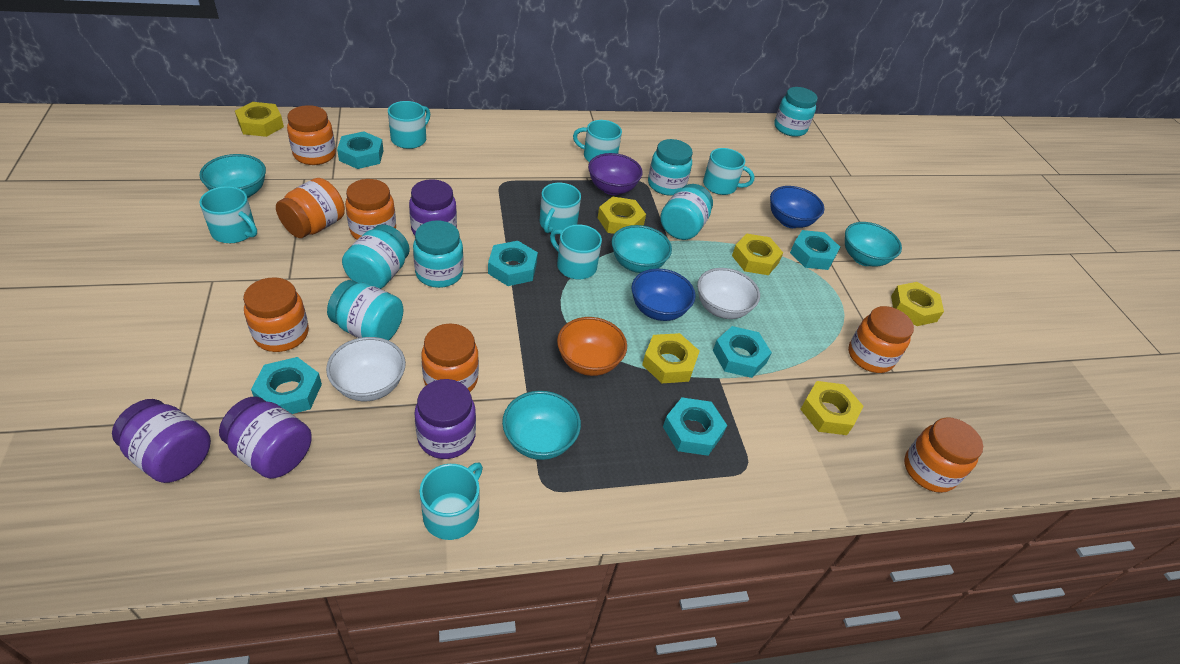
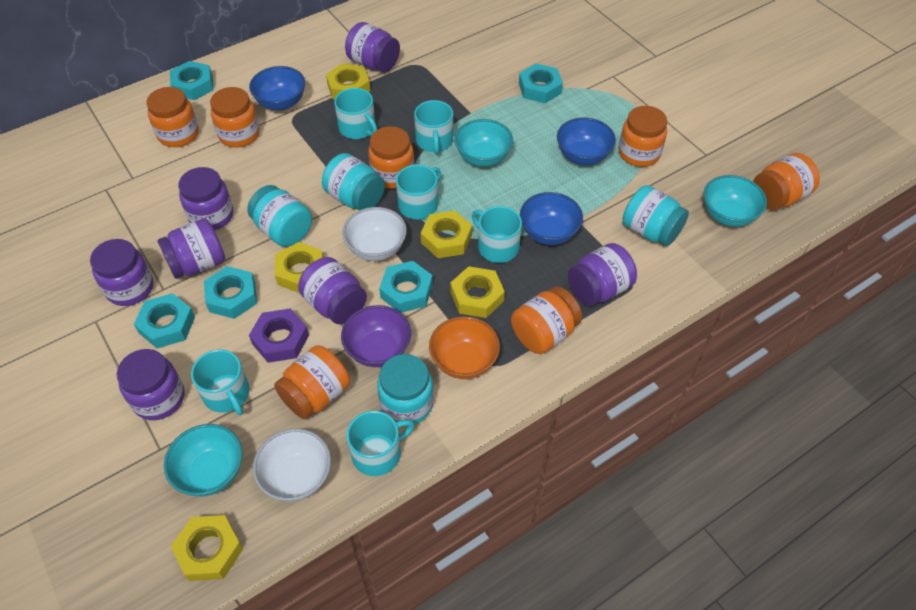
blue bowl: 2 -> 3
purple jar: 4 -> 7
purple nut: 0 -> 1
turquoise bowl: 4 -> 3
turquoise jar: 6 -> 4
turquoise mug: 7 -> 6
turquoise nut: 6 -> 5
yellow nut: 6 -> 5

